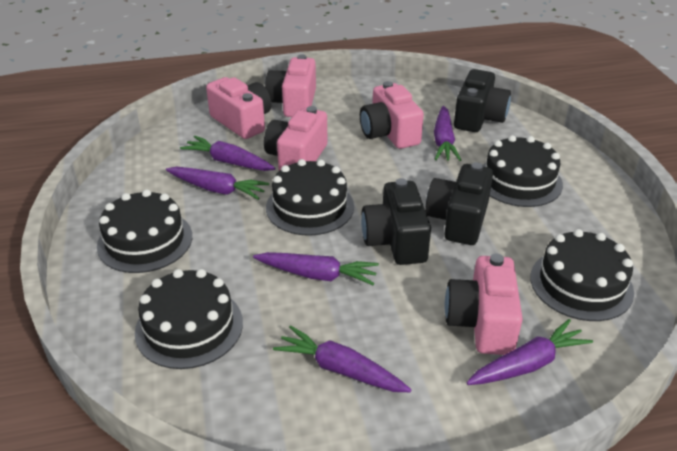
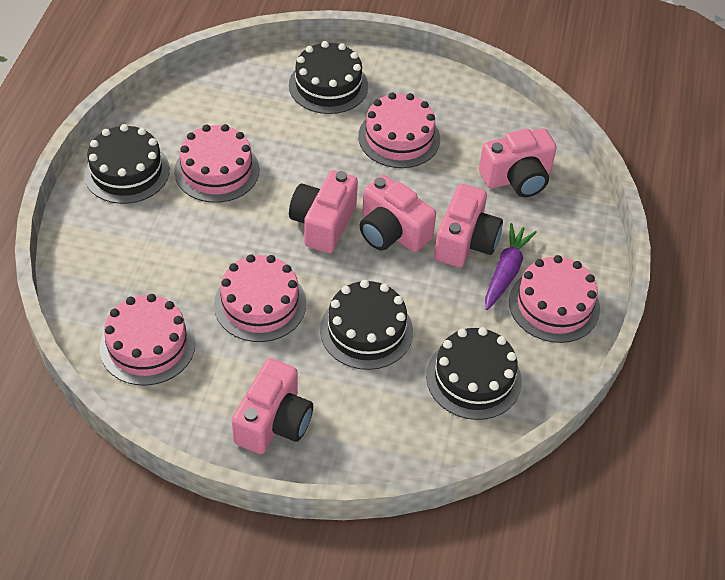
black cake: 5 -> 4
black camera: 3 -> 0
pink cake: 0 -> 5
purple carrot: 6 -> 1

